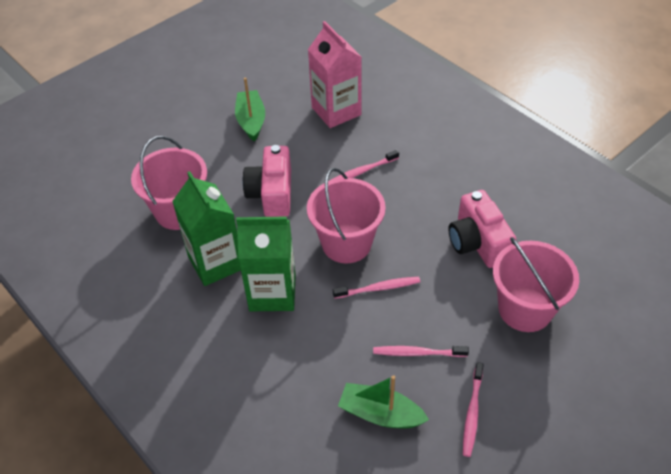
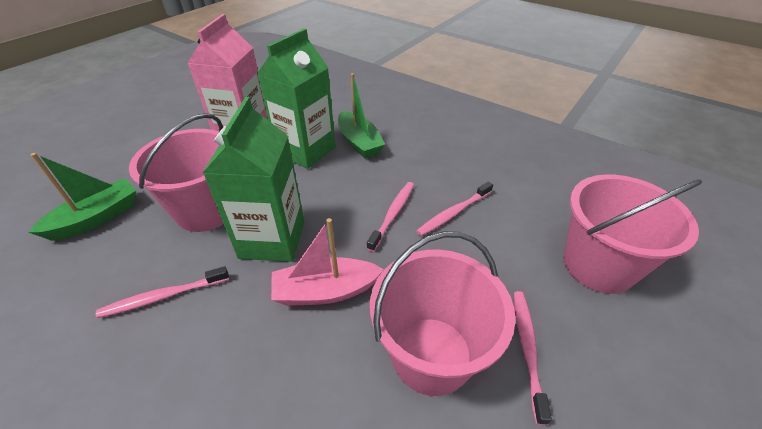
pink boat: 0 -> 1
pink camera: 2 -> 0

